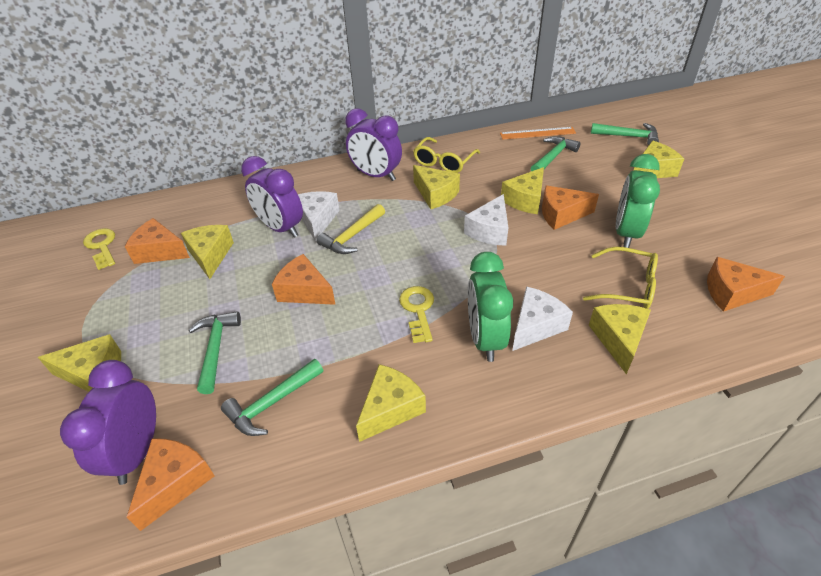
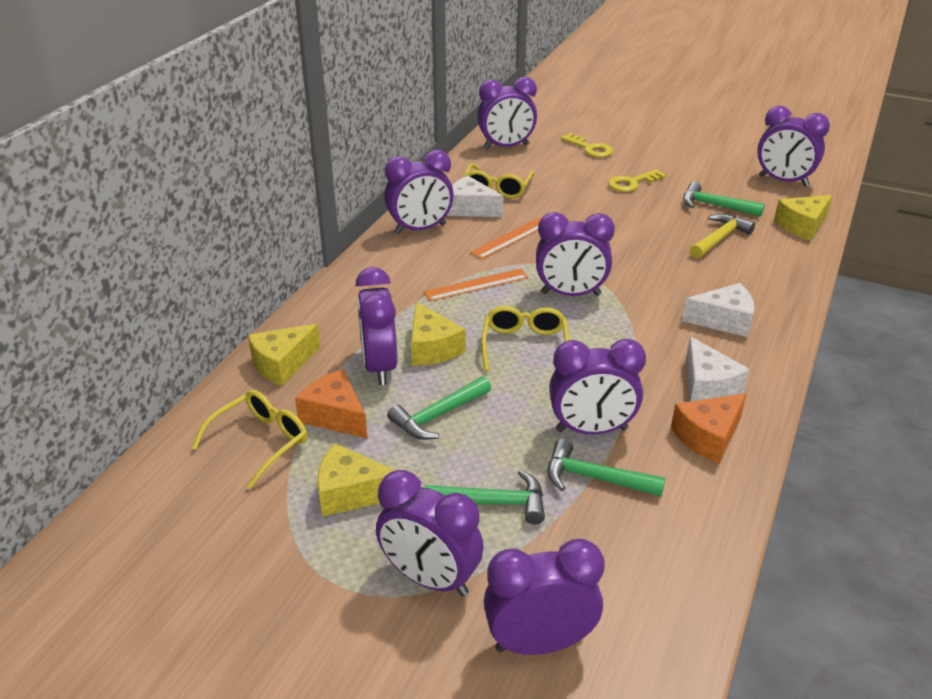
green clock: 2 -> 0
orange cheese: 5 -> 2
orange ruler: 1 -> 2
purple clock: 3 -> 8
yellow cheese: 7 -> 4
yellow glasses: 2 -> 3

